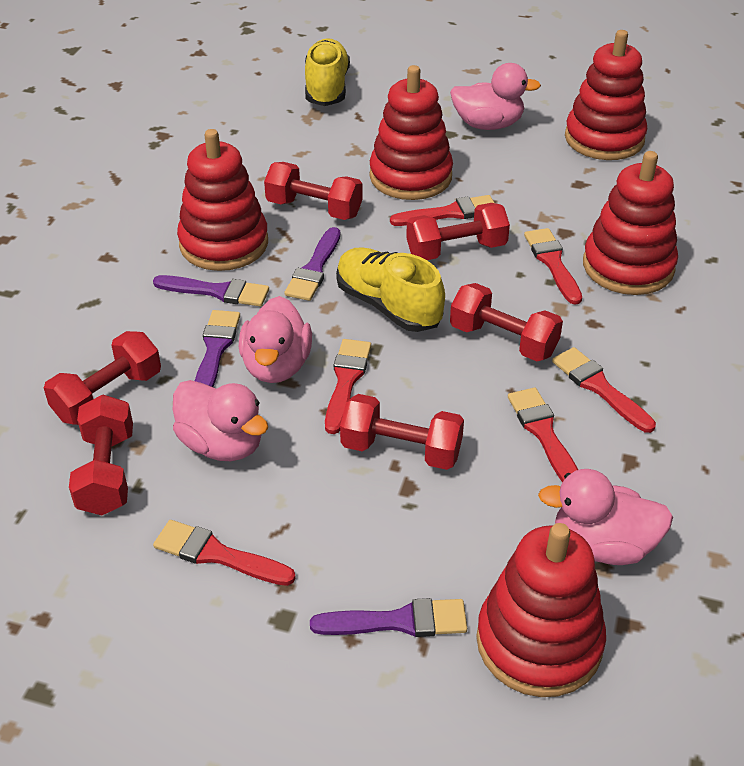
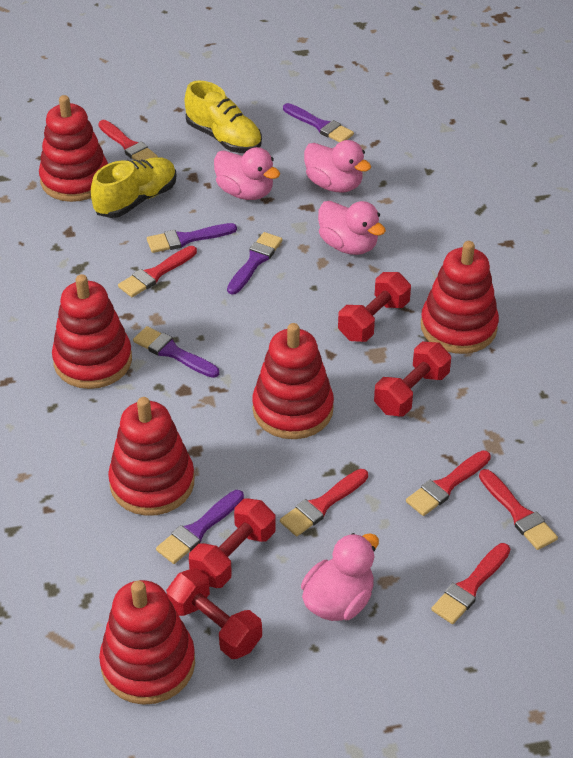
purple brush: 4 -> 5
red dumbbell: 6 -> 4
red stacking toy: 5 -> 6

